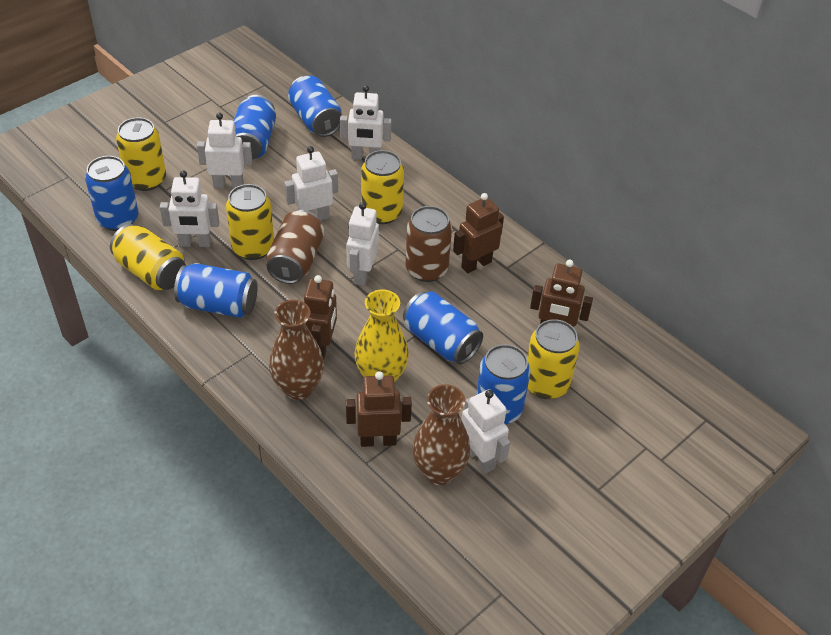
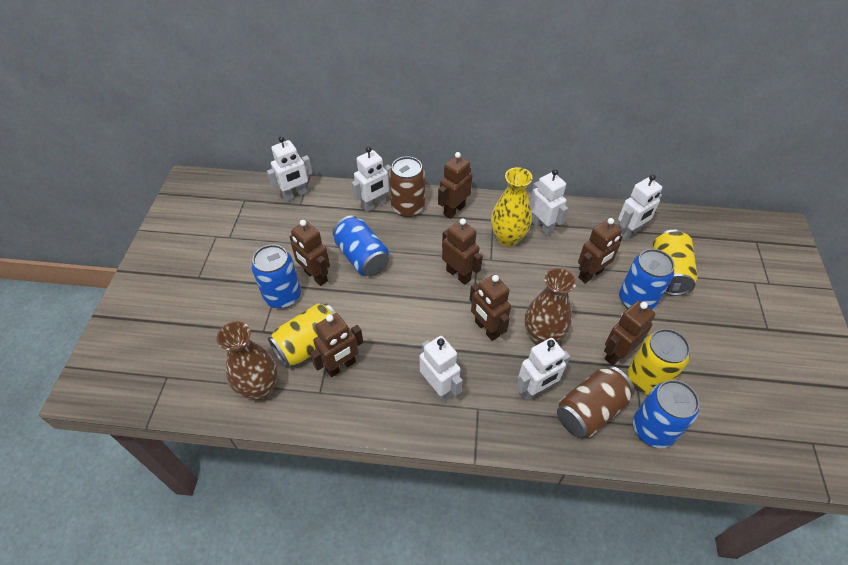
blue can: 6 -> 4
brown robot: 4 -> 7
yellow can: 5 -> 3

